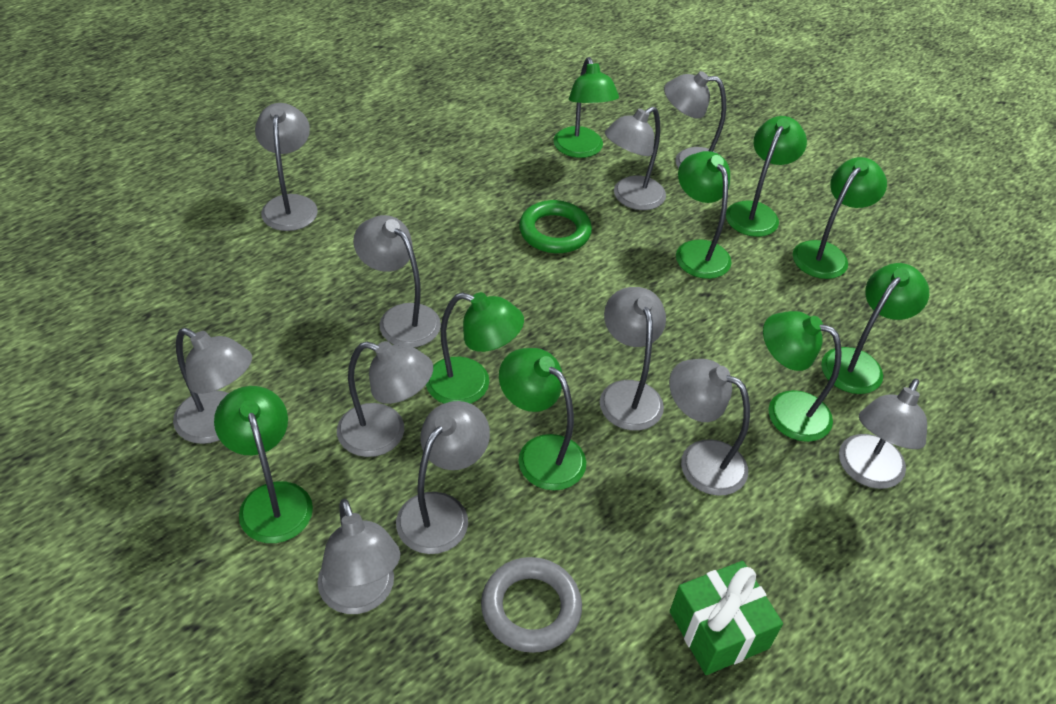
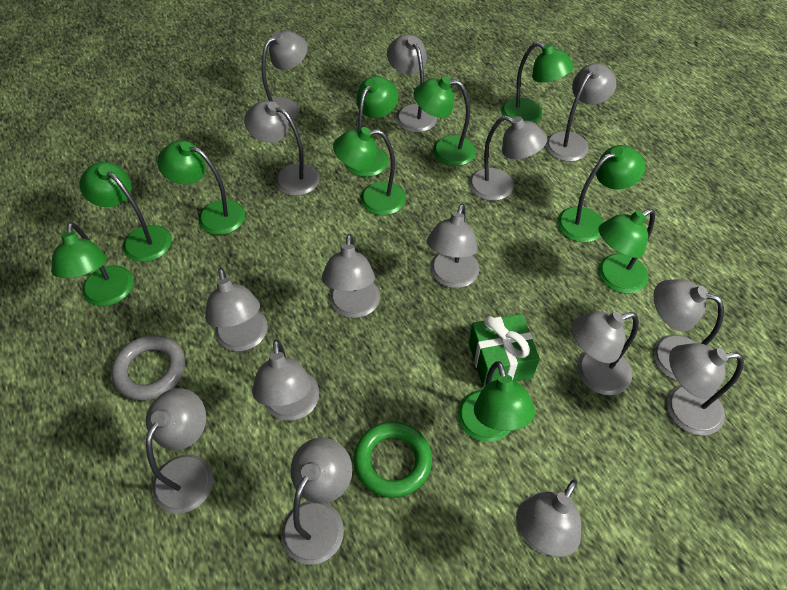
green lamp: 9 -> 10
grey lamp: 11 -> 15

